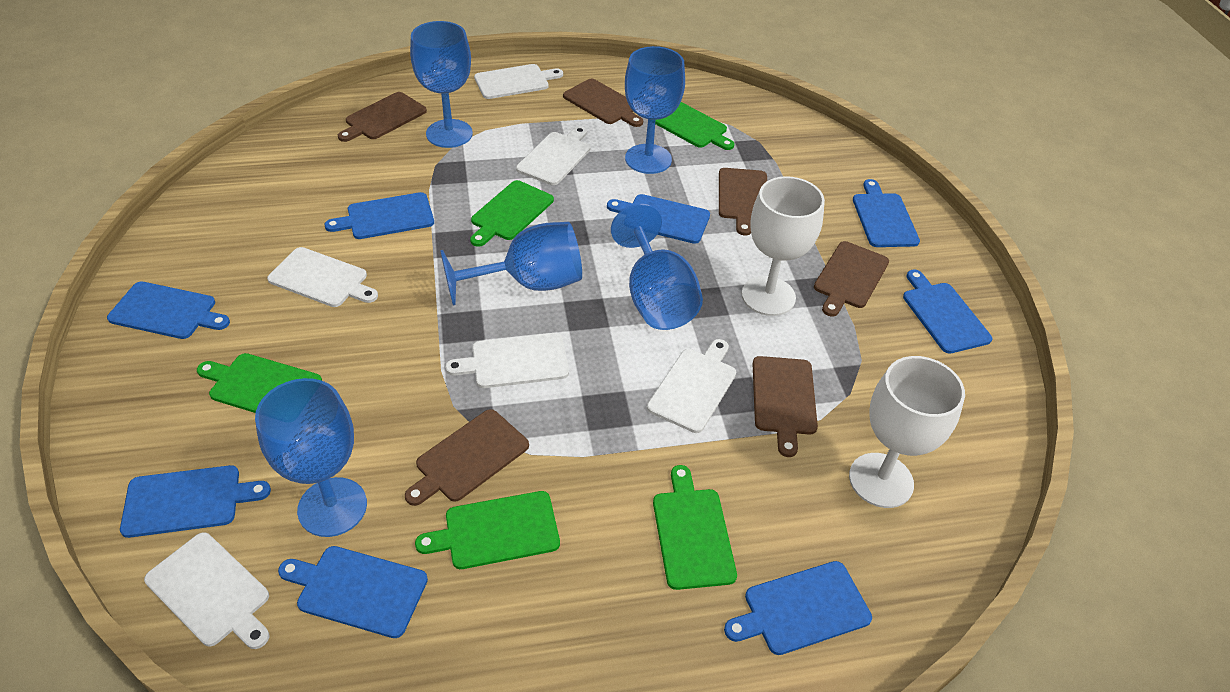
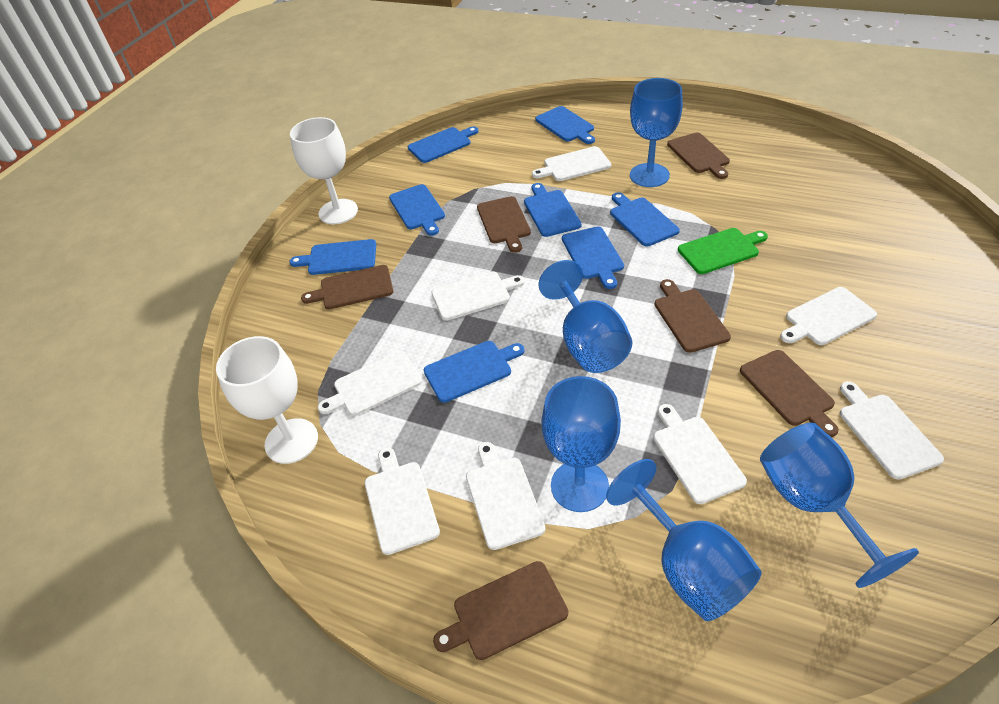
green cutting board: 5 -> 1
white cutting board: 6 -> 8

